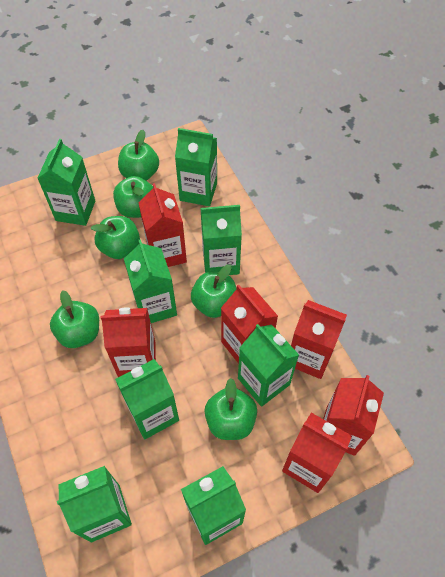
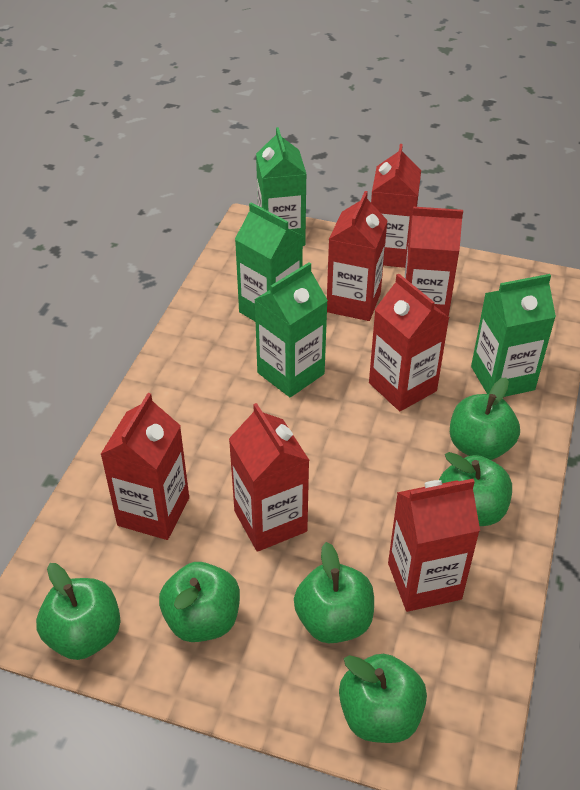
green carton: 8 -> 4
red carton: 6 -> 7

